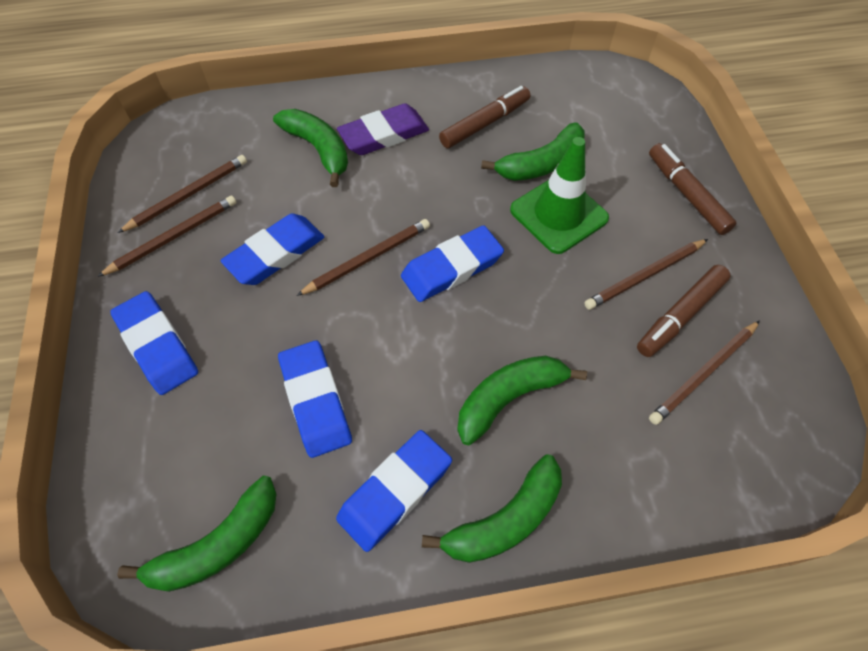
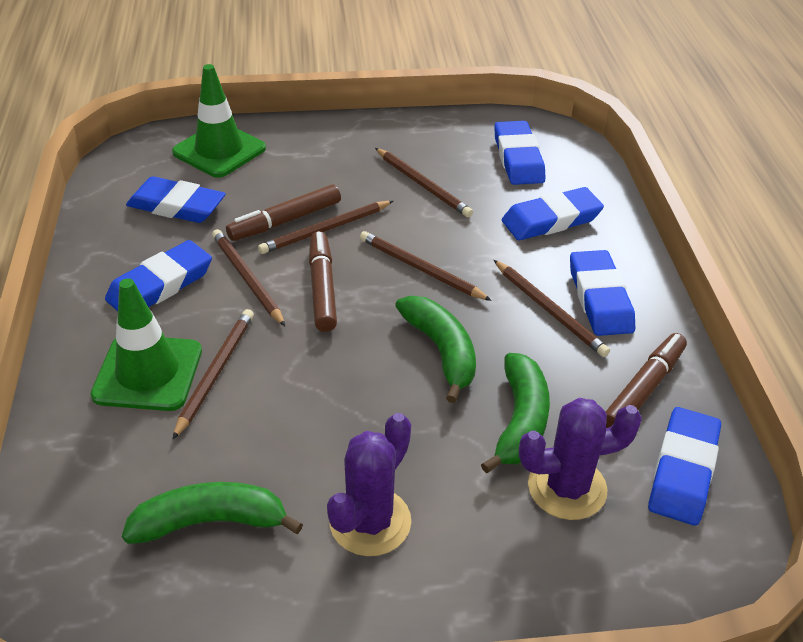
blue eraser: 5 -> 6
brown pencil: 5 -> 6
green banana: 5 -> 3
green traffic cone: 1 -> 2
purple cactus: 0 -> 2
purple eraser: 1 -> 0

